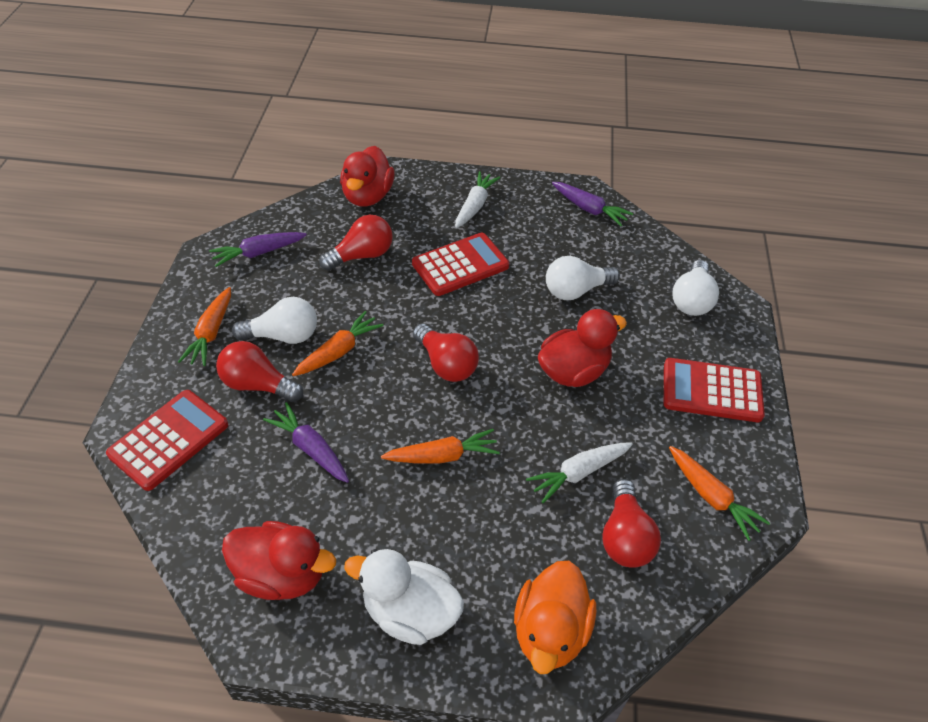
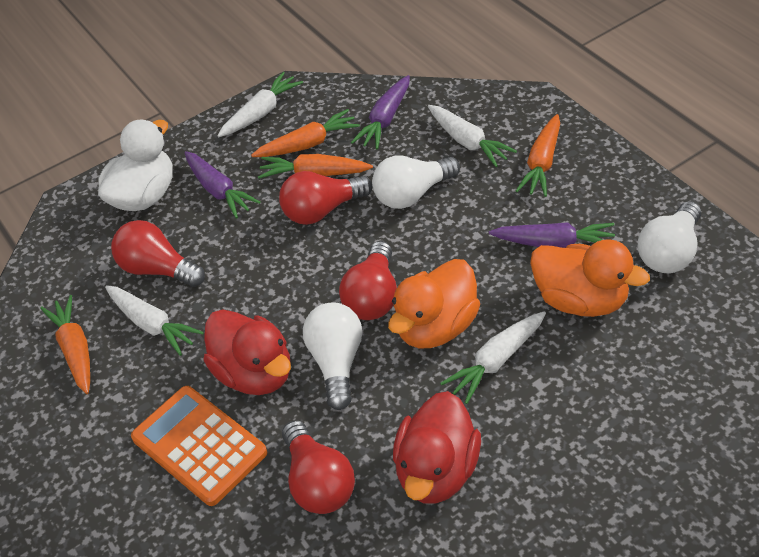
orange calculator: 0 -> 1
orange duck: 1 -> 2
red calculator: 3 -> 0
red duck: 3 -> 2
white carrot: 2 -> 4

